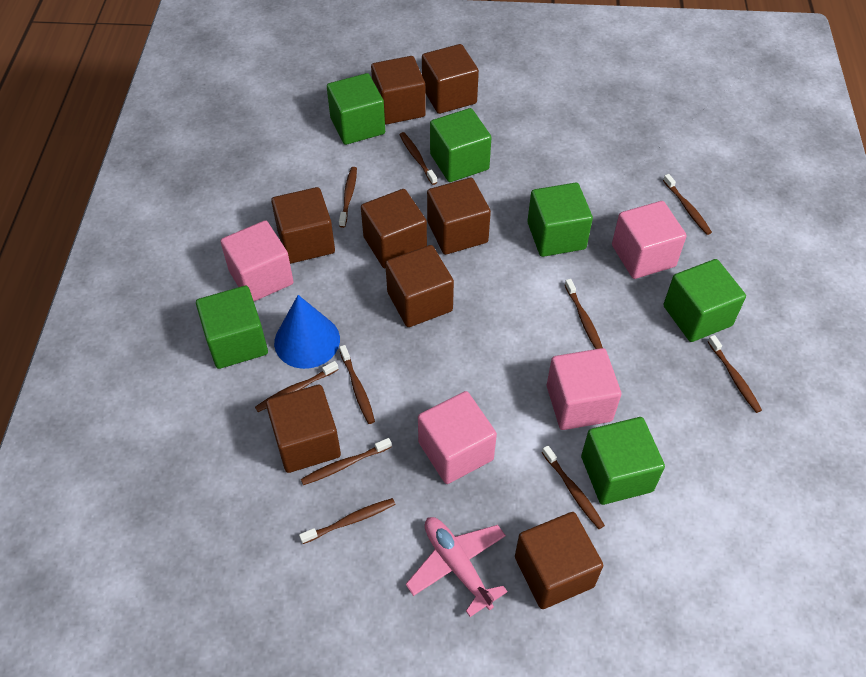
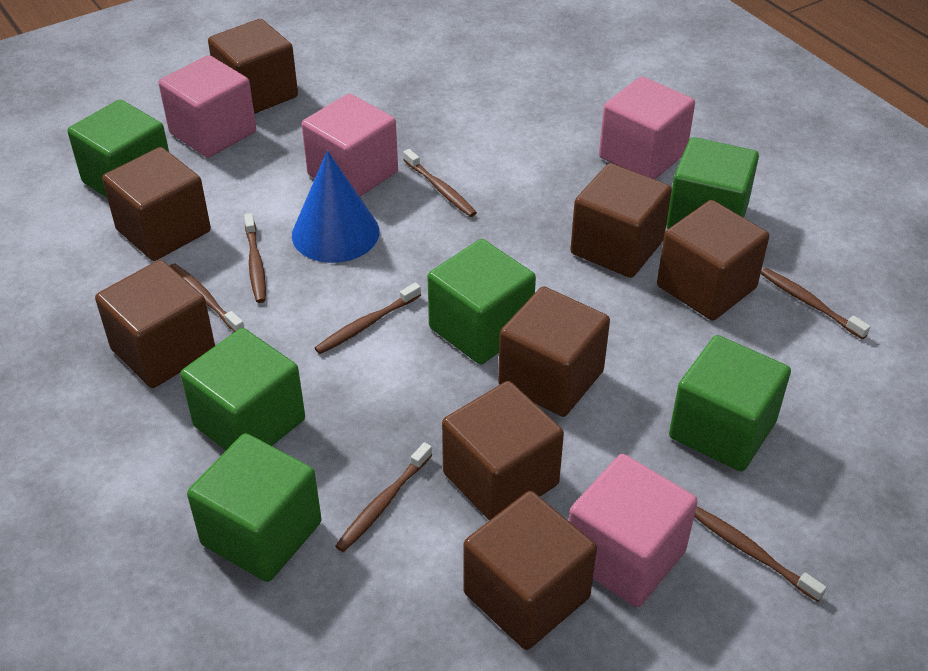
brown toothbrush: 10 -> 7
pink plane: 1 -> 0

